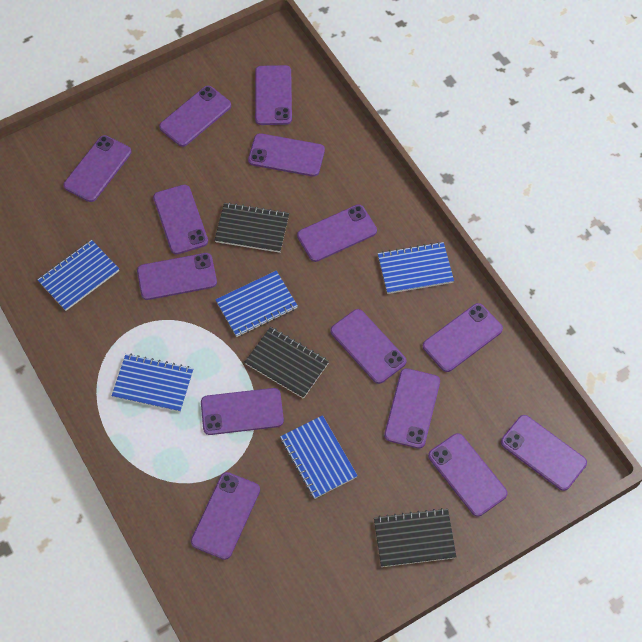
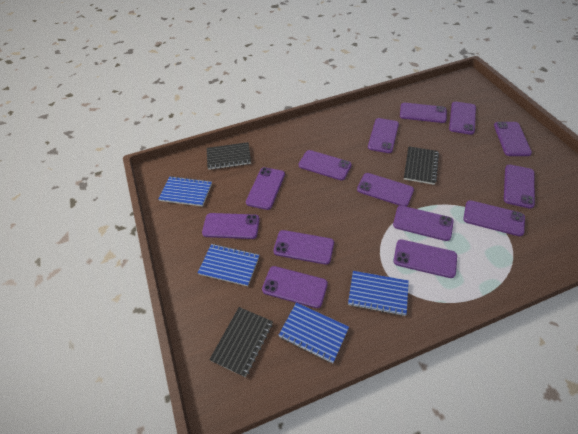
blue notebook: 5 -> 4

